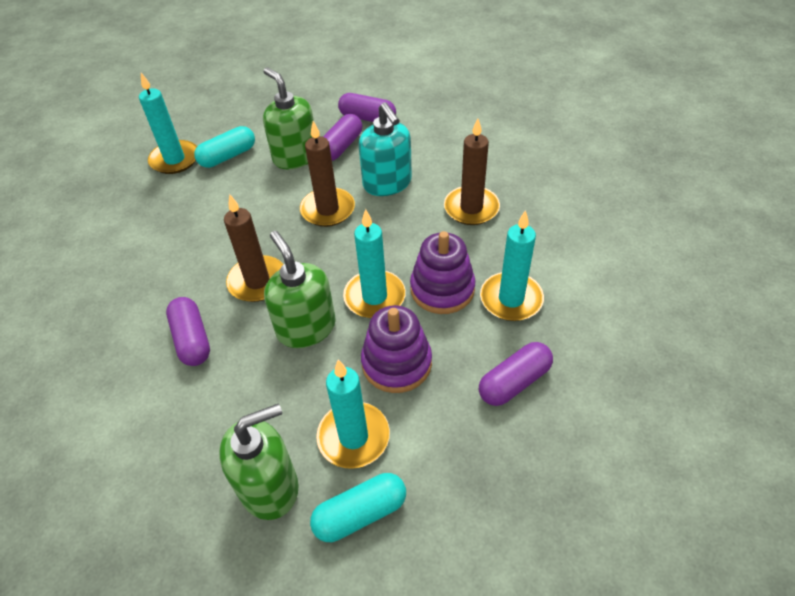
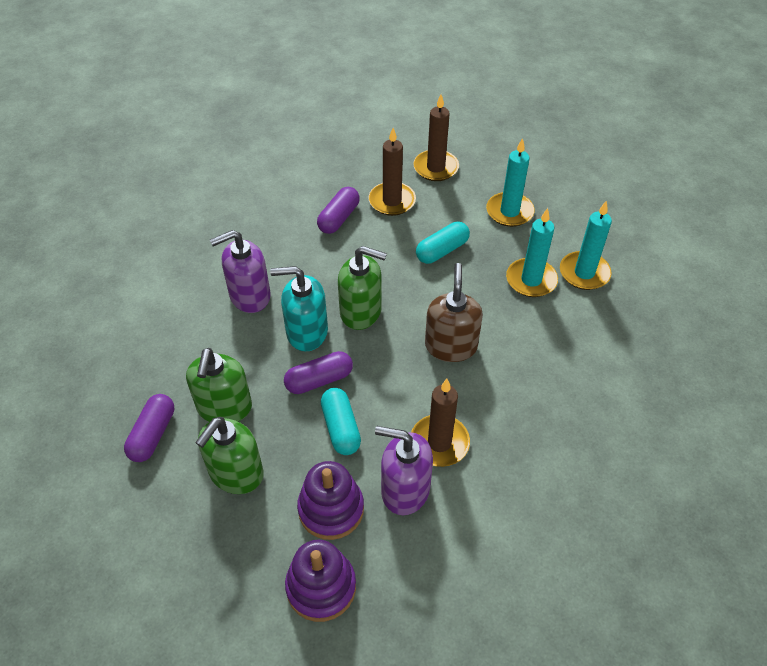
brown soap dispenser: 0 -> 1
purple capsule: 4 -> 3
purple soap dispenser: 0 -> 2
turquoise candle: 4 -> 3

